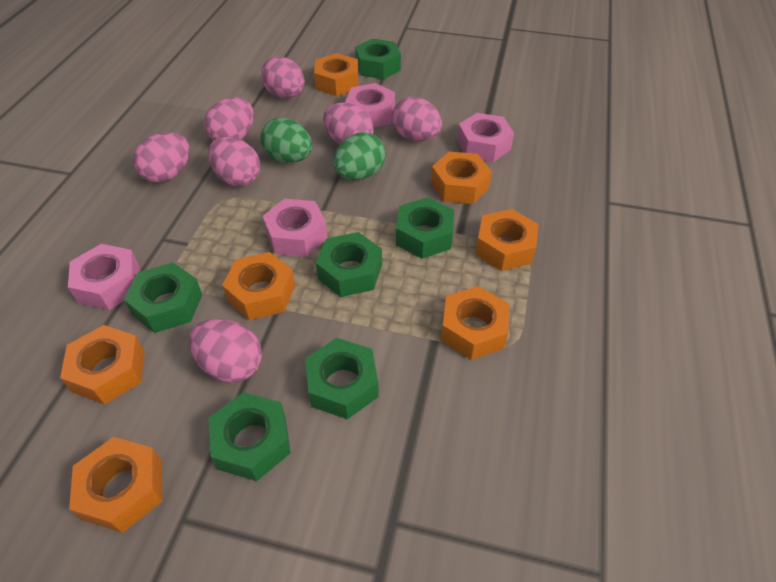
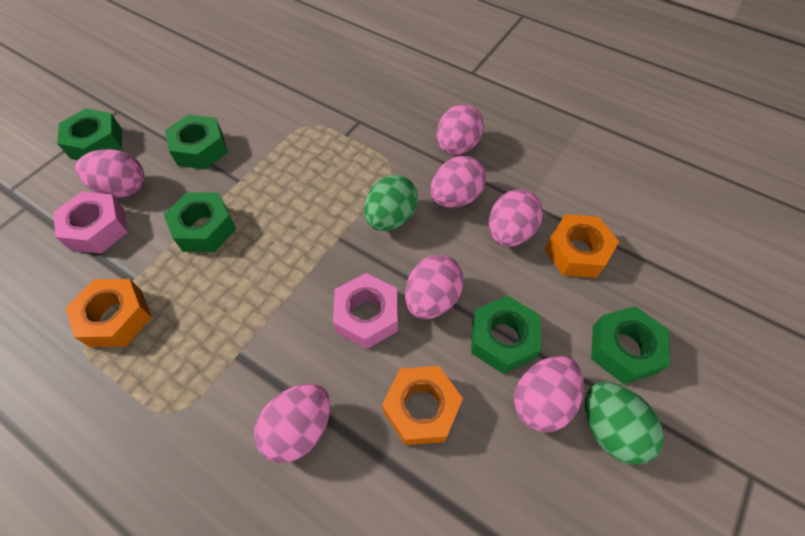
green nut: 6 -> 5
orange nut: 7 -> 3
pink nut: 4 -> 2

